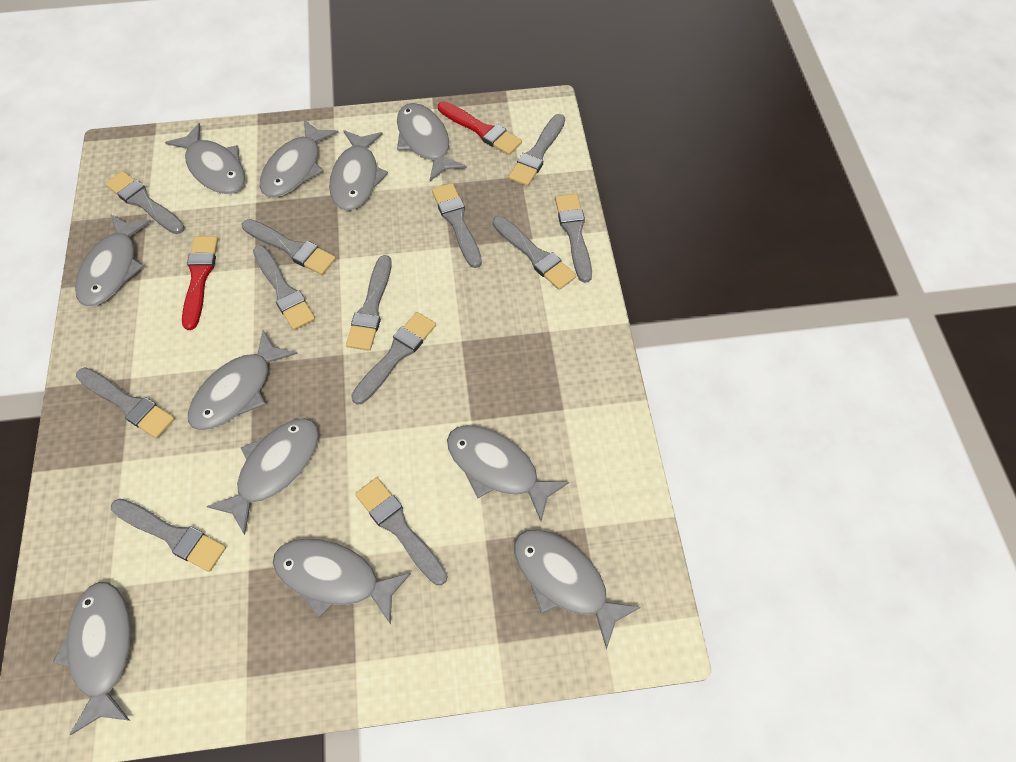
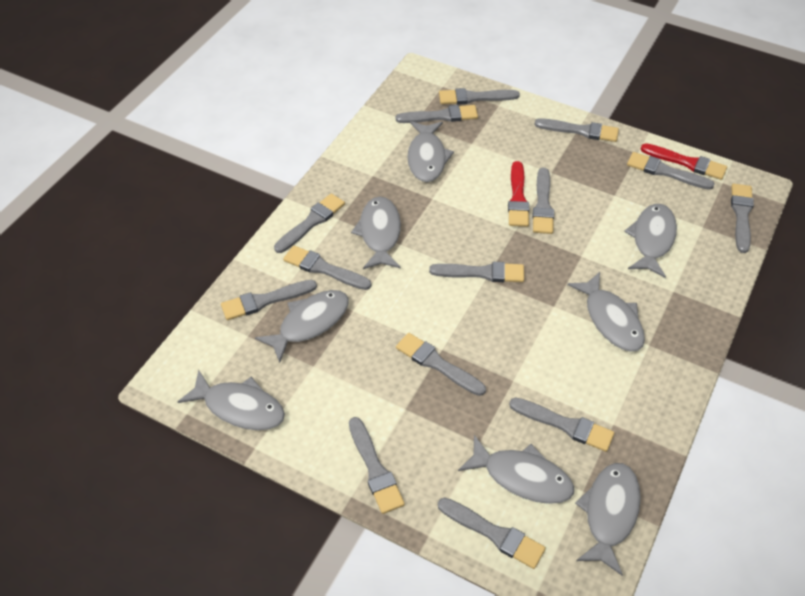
grey brush: 12 -> 14
grey fish: 11 -> 8

